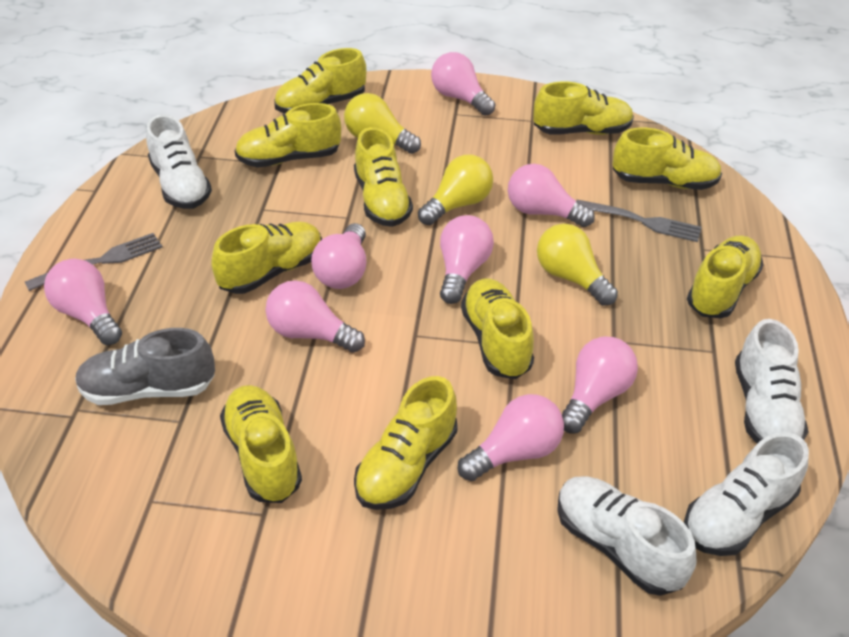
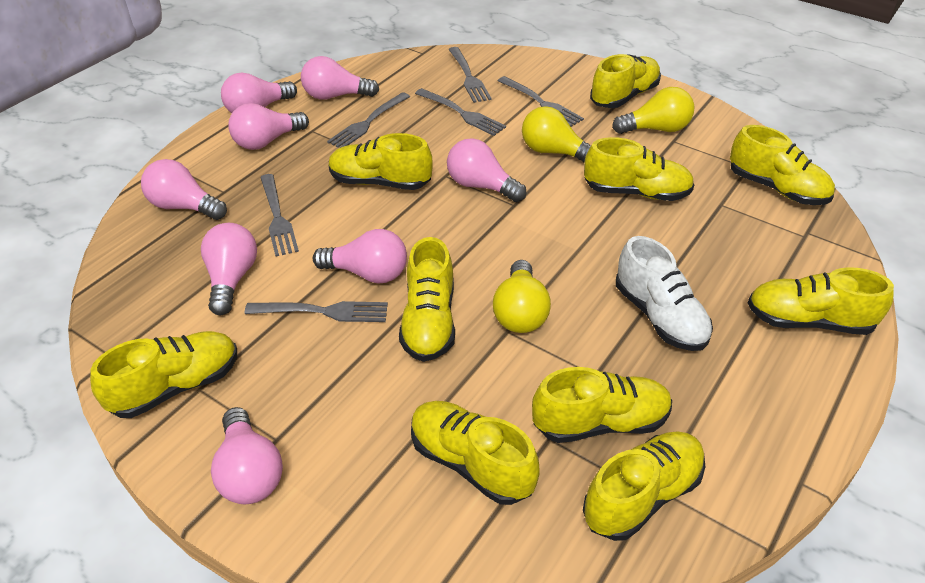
grey fork: 2 -> 6
grey shoe: 1 -> 0
white shoe: 4 -> 1

